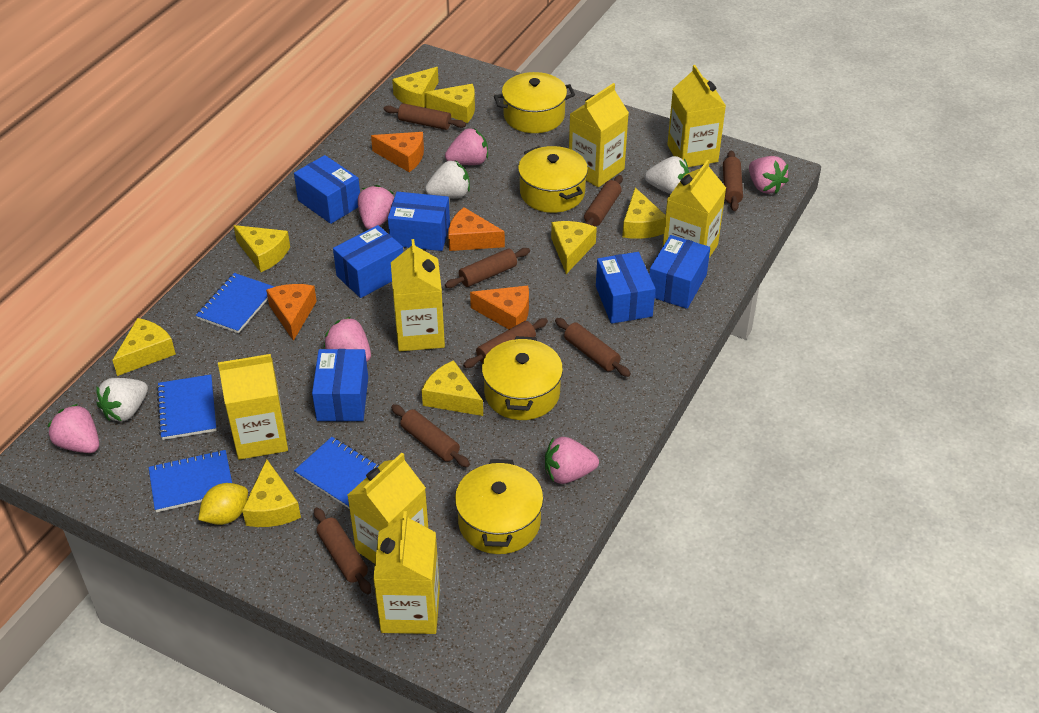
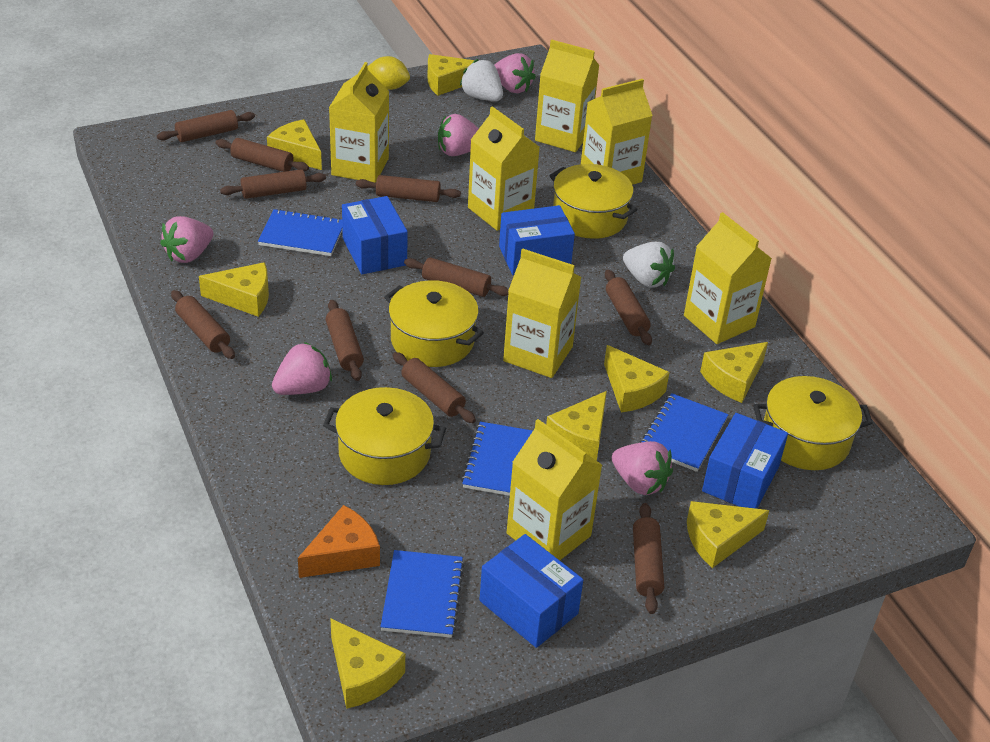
blue box: 6 -> 4
brown rolling pin: 8 -> 10
orange cheese: 4 -> 1
pink strawberry: 6 -> 5
white strawberry: 3 -> 2

